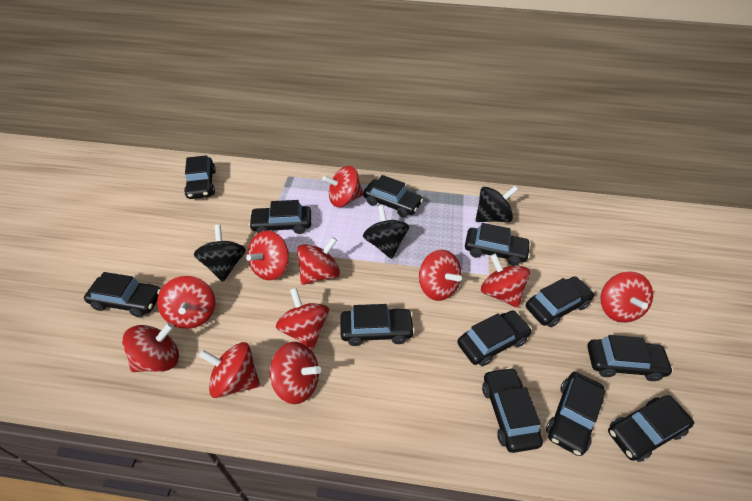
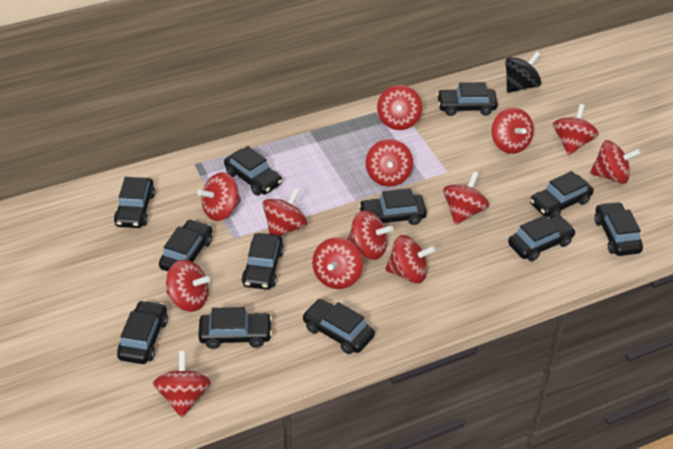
black spinning top: 3 -> 1
red spinning top: 11 -> 13

